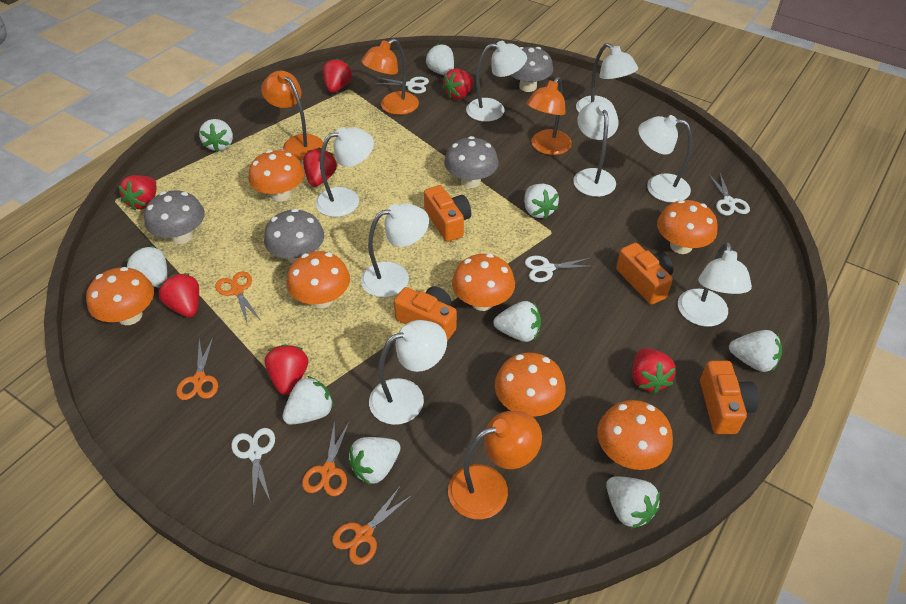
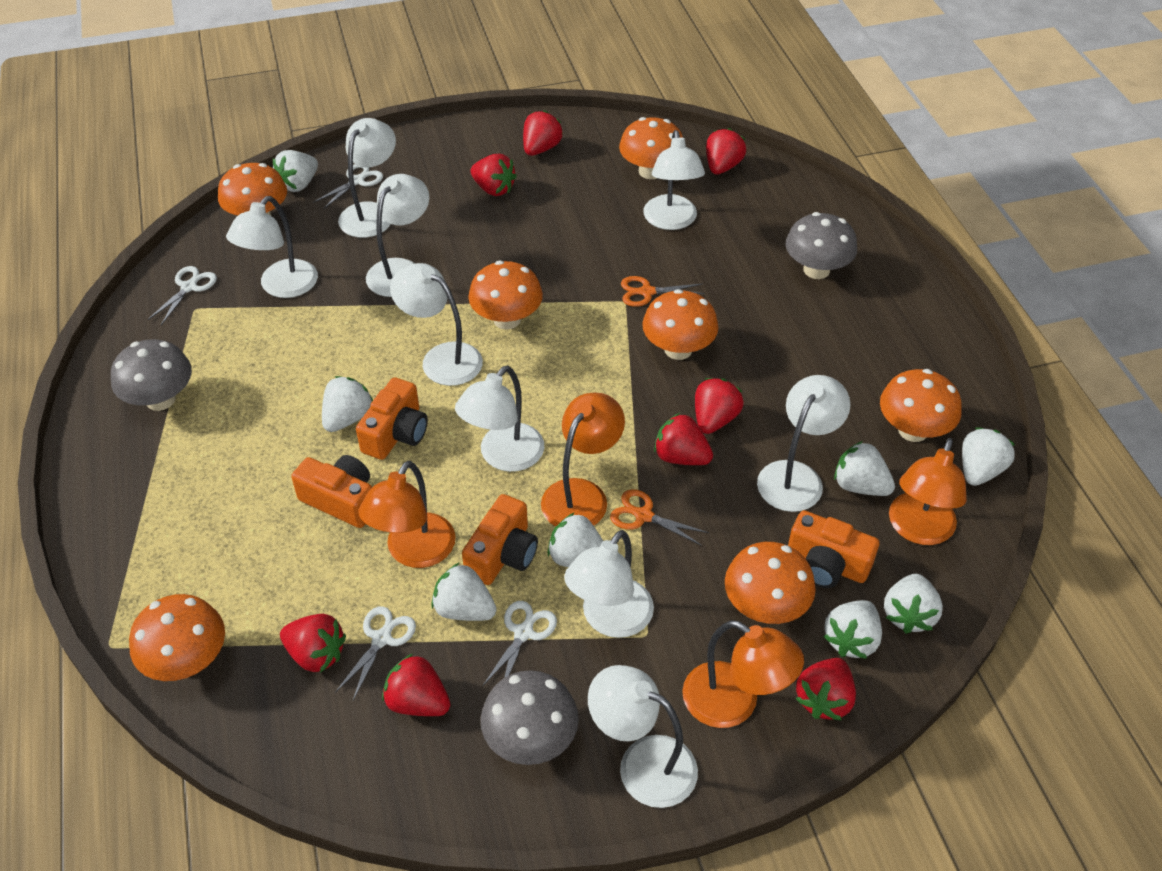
grey mushroom: 4 -> 3
orange scissors: 4 -> 2
red strawberry: 7 -> 8
white lamp: 8 -> 9
white strawberry: 9 -> 8

